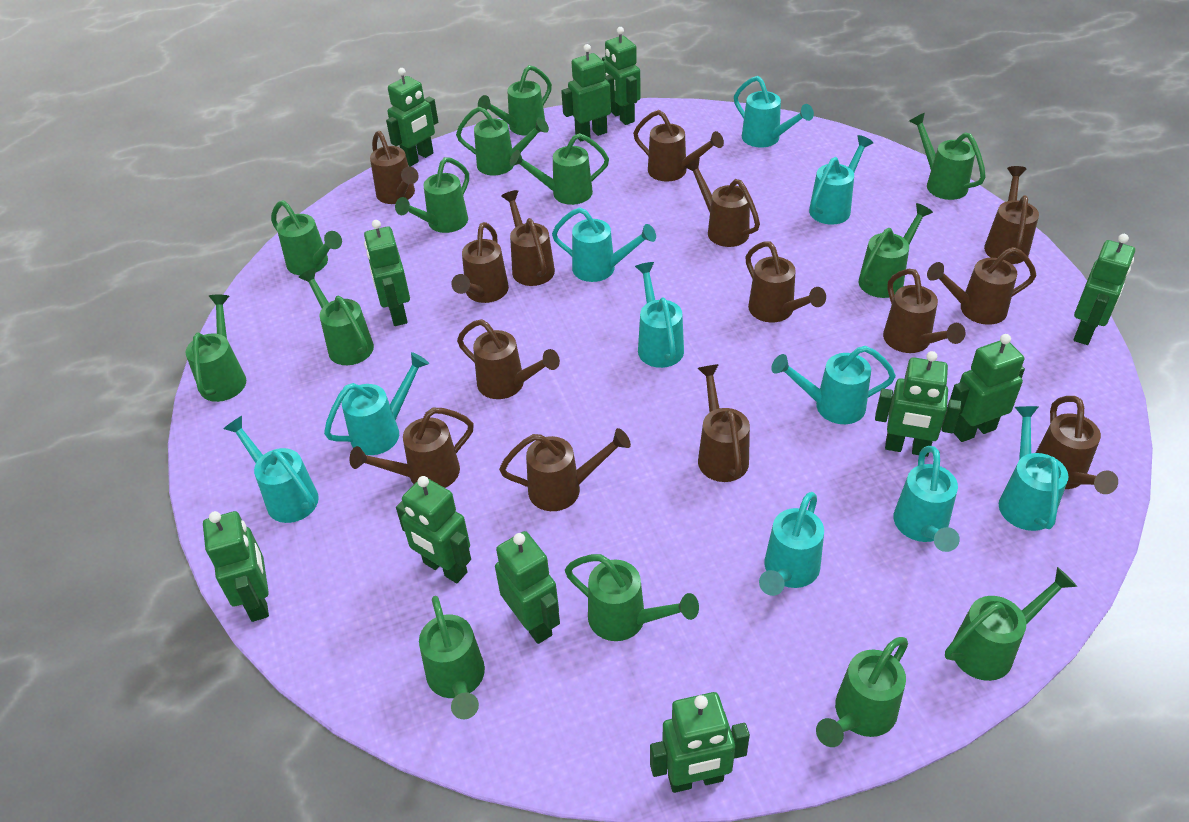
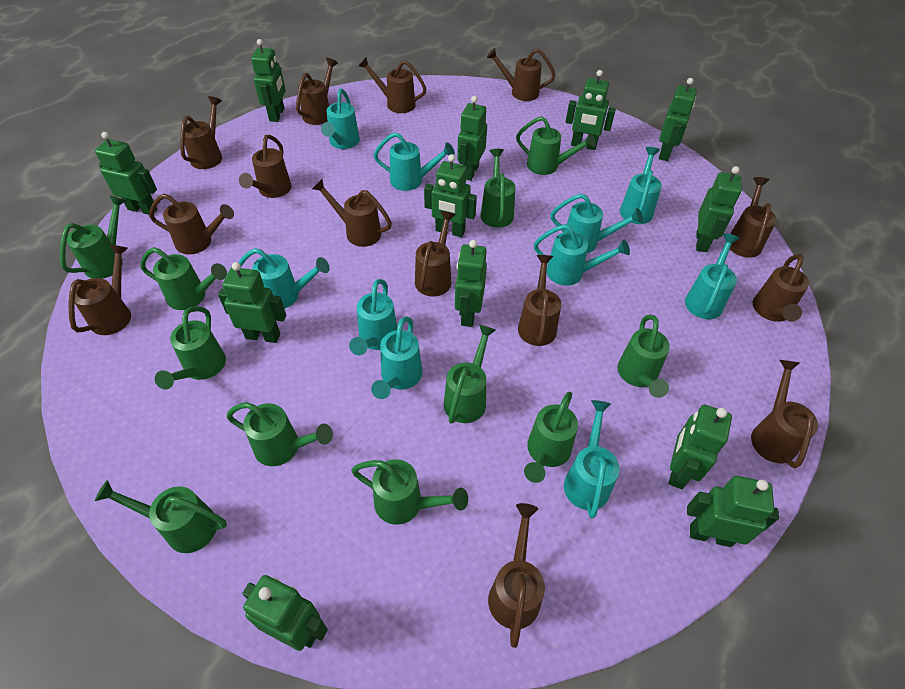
green robot: 11 -> 12
green watering can: 13 -> 11

